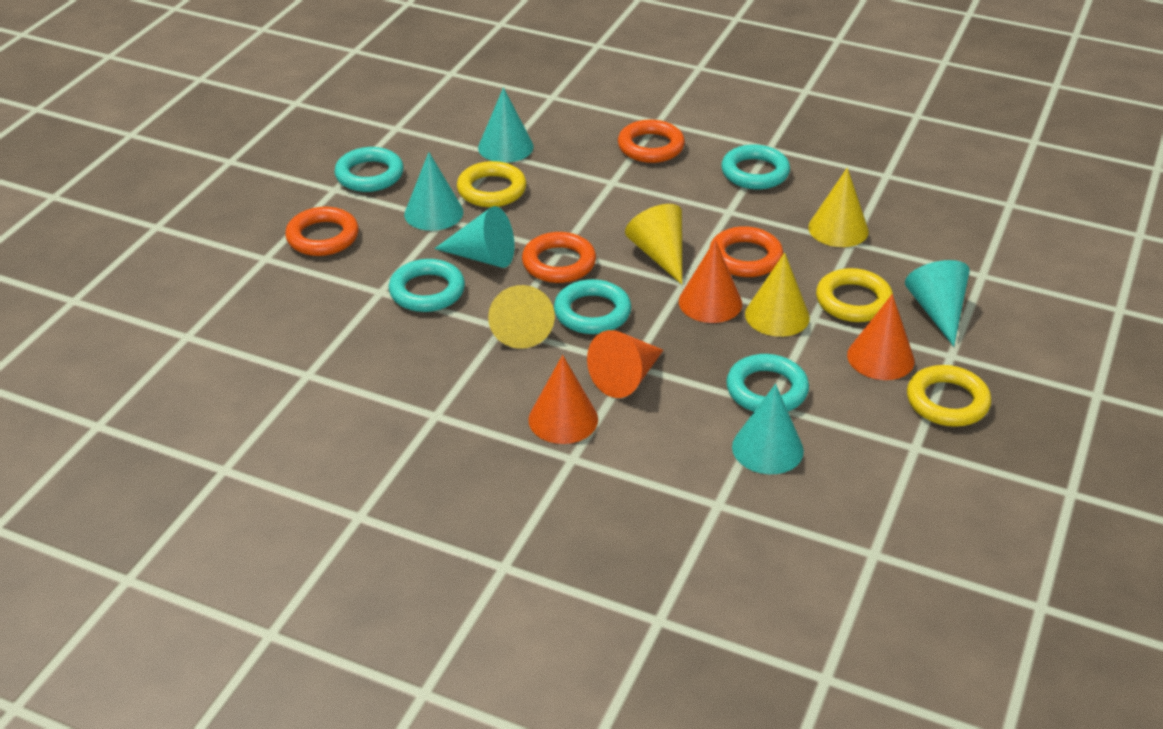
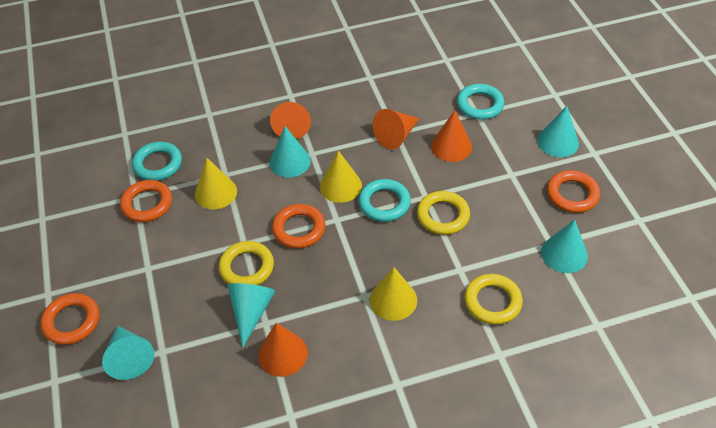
turquoise ring: 5 -> 3
yellow cone: 4 -> 3

